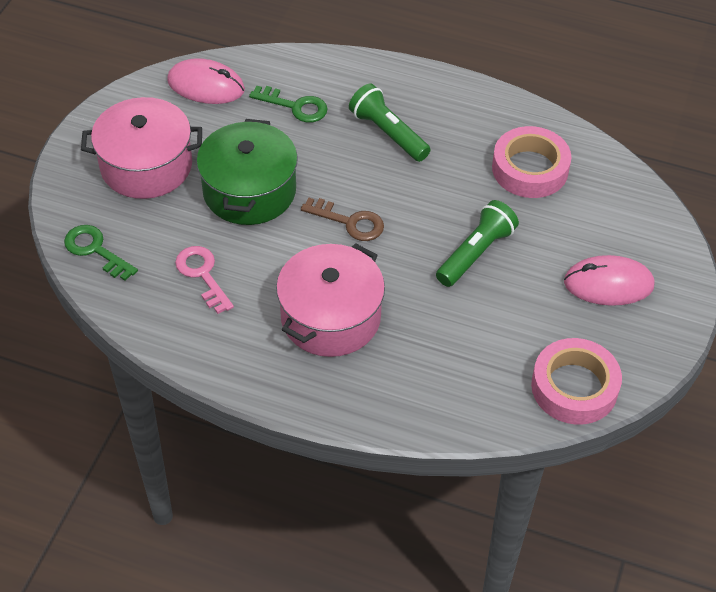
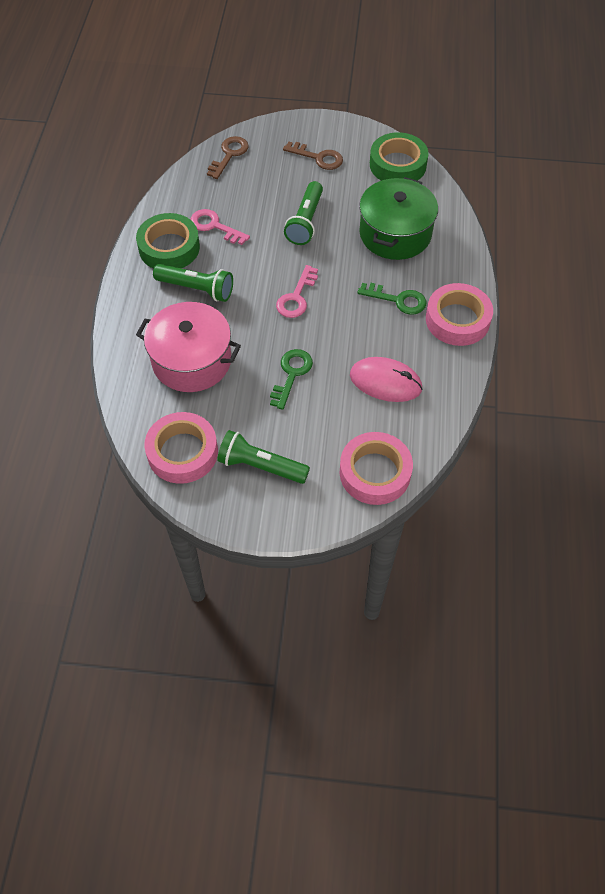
brown key: 1 -> 2
green flashlight: 2 -> 3
green tape: 0 -> 2
pink key: 1 -> 2
pink mouse: 2 -> 1
pink pot: 2 -> 1
pink tape: 2 -> 3

